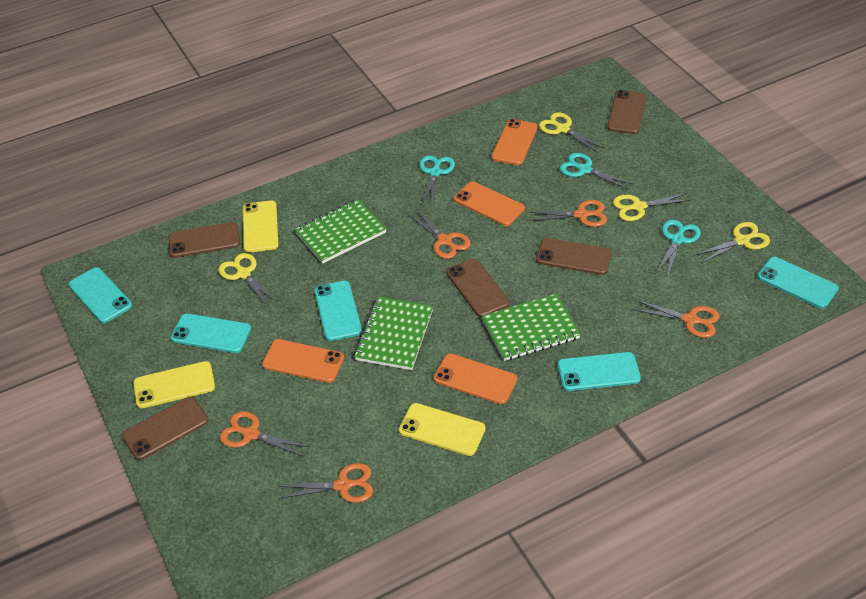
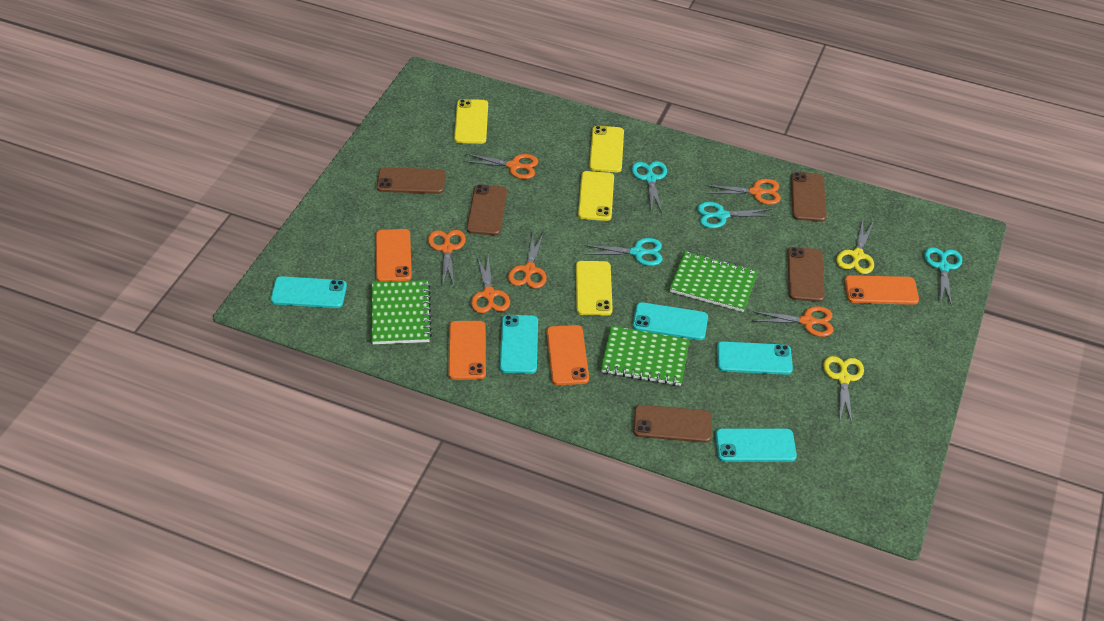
orange scissors: 5 -> 6
turquoise scissors: 3 -> 4
yellow phone: 3 -> 4
yellow scissors: 4 -> 2

